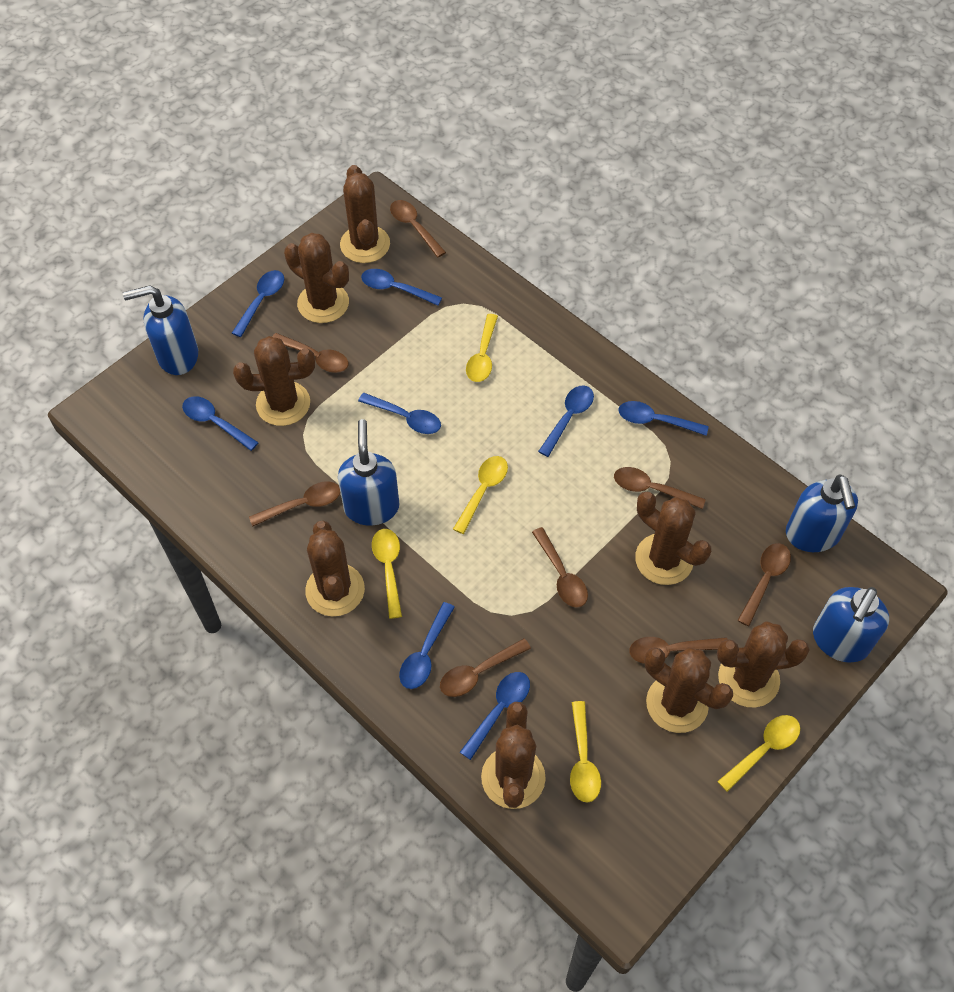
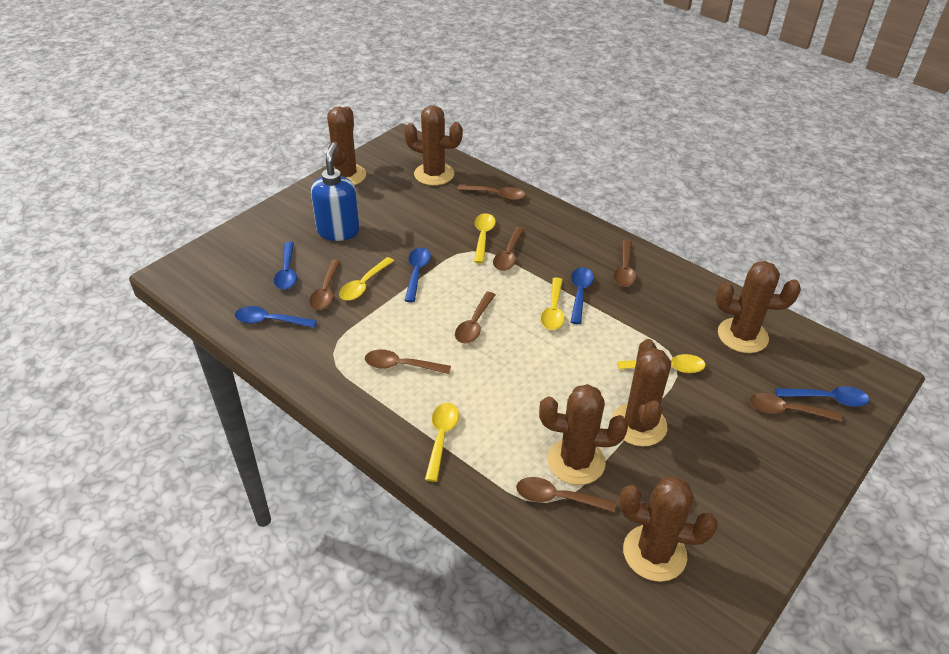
blue soap dispenser: 4 -> 1
blue spoon: 8 -> 5
brown cactus: 8 -> 6

